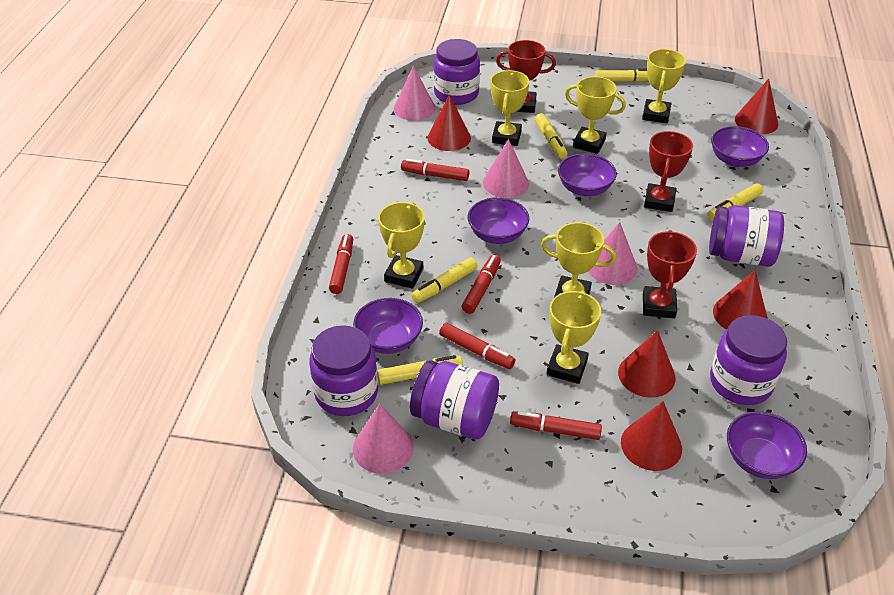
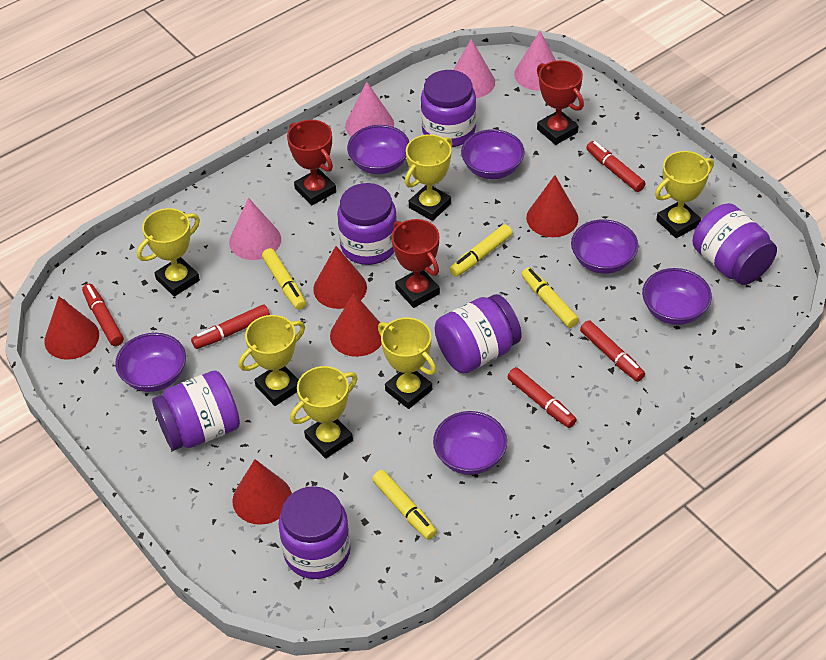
purple bowl: 5 -> 6
purple jar: 5 -> 6
yellow marker: 5 -> 4

